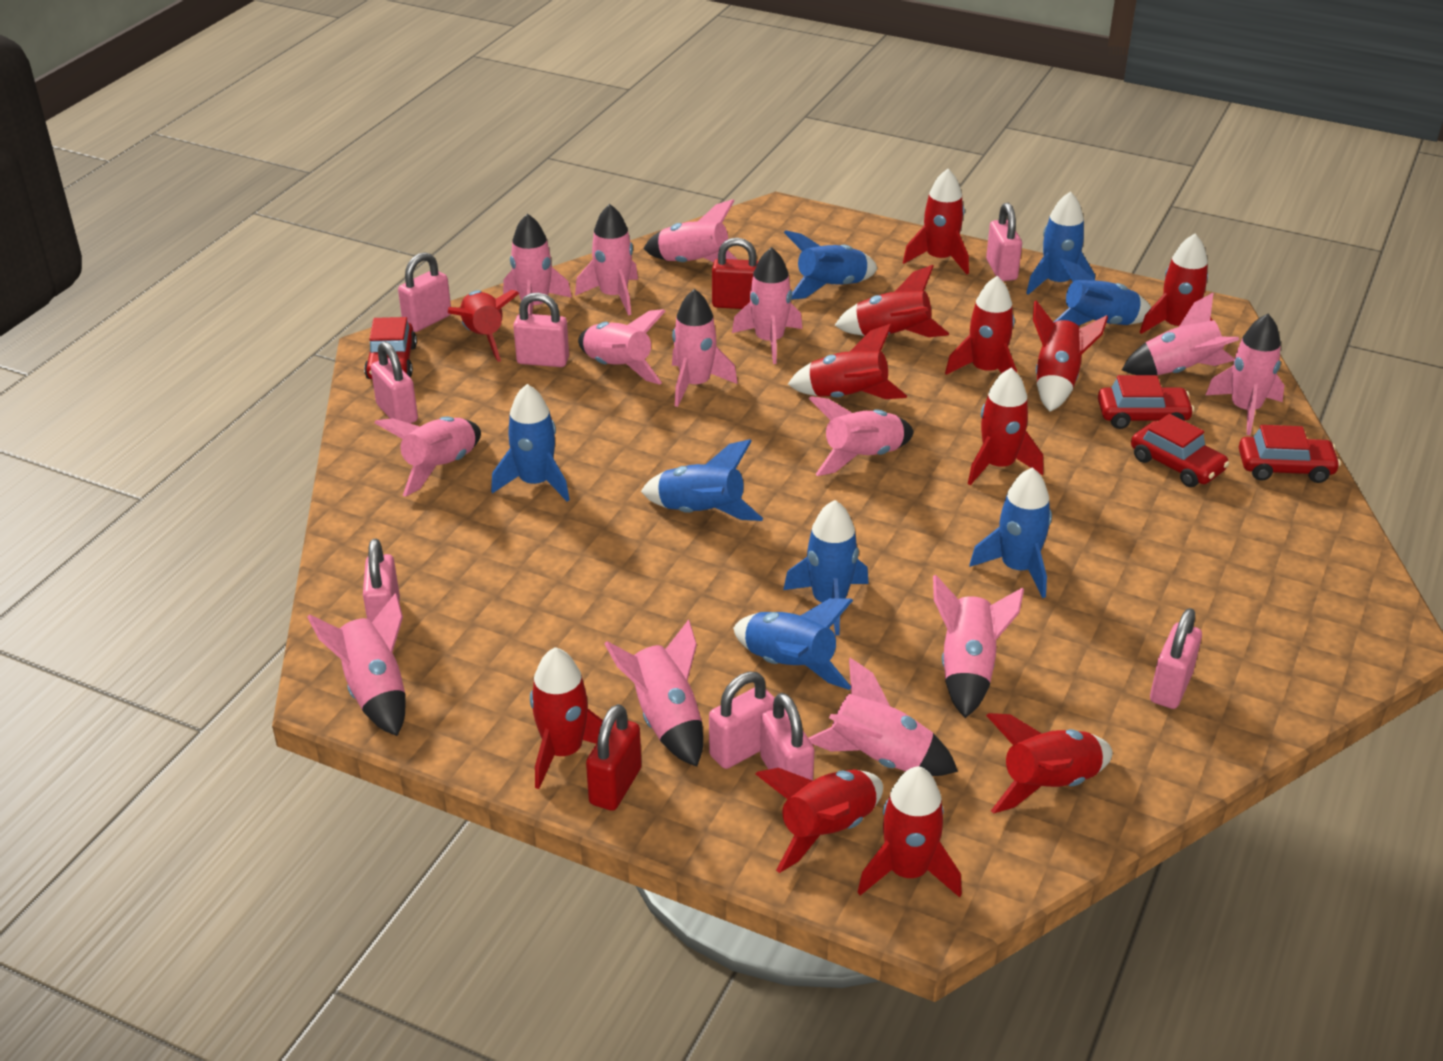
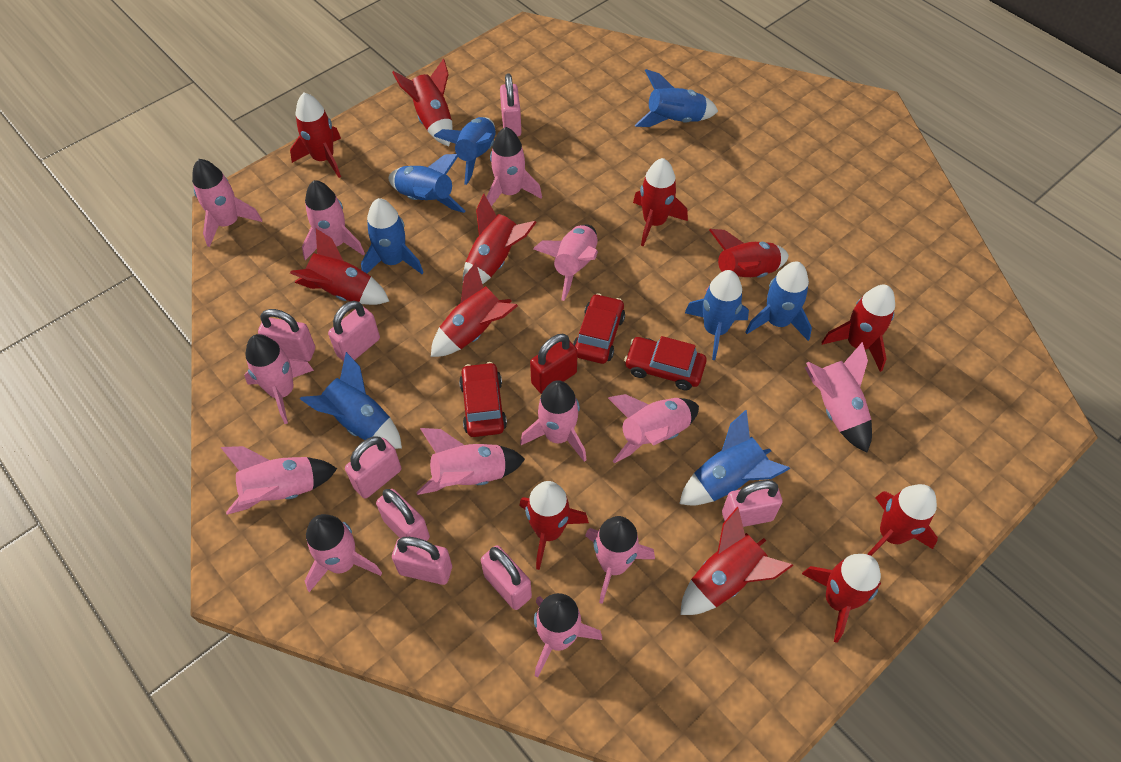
pink rocket: 14 -> 13
red car: 4 -> 3
red padlock: 2 -> 1

